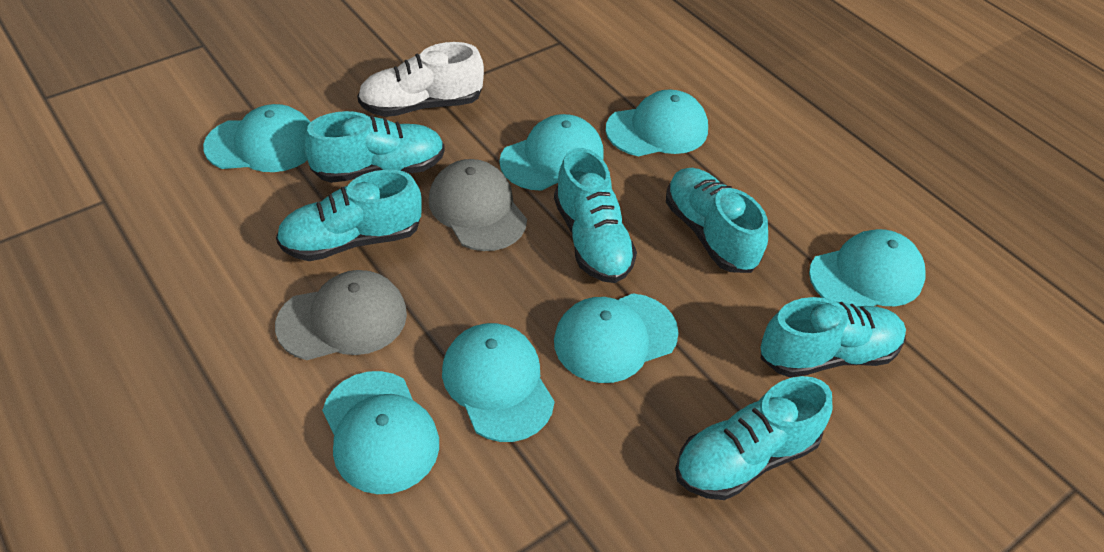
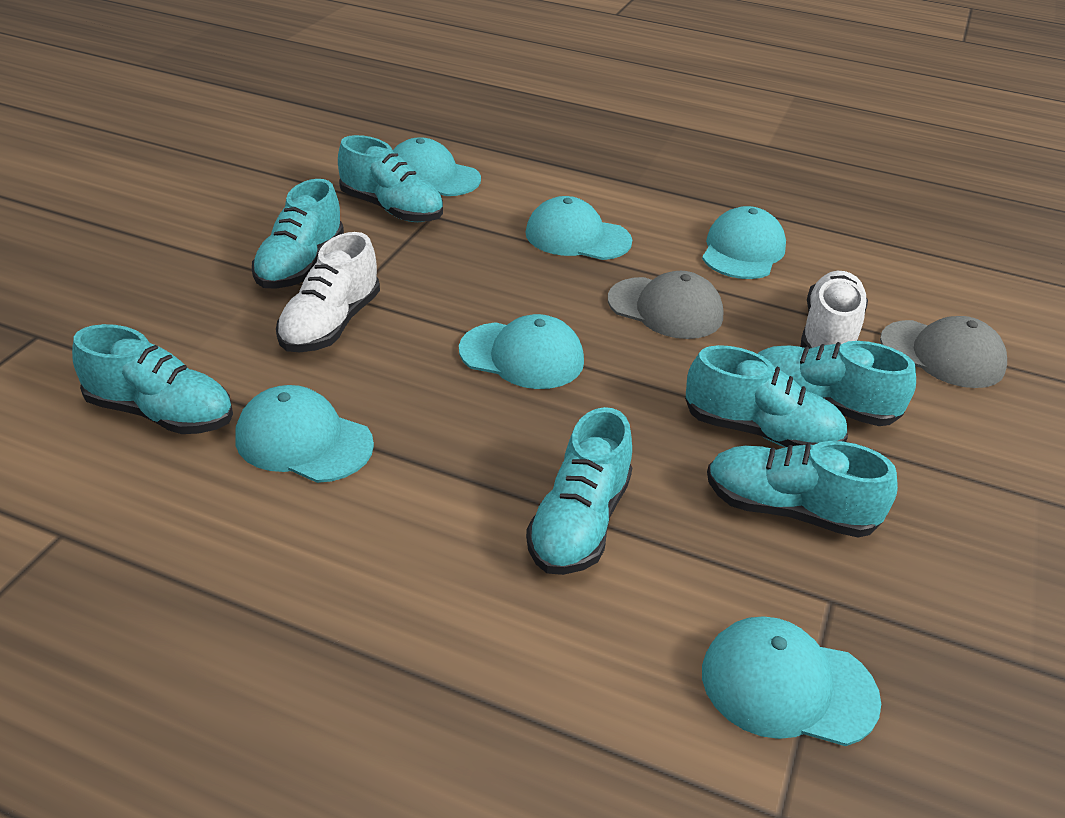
turquoise cap: 7 -> 6
turquoise shoe: 6 -> 7
white shoe: 1 -> 2

